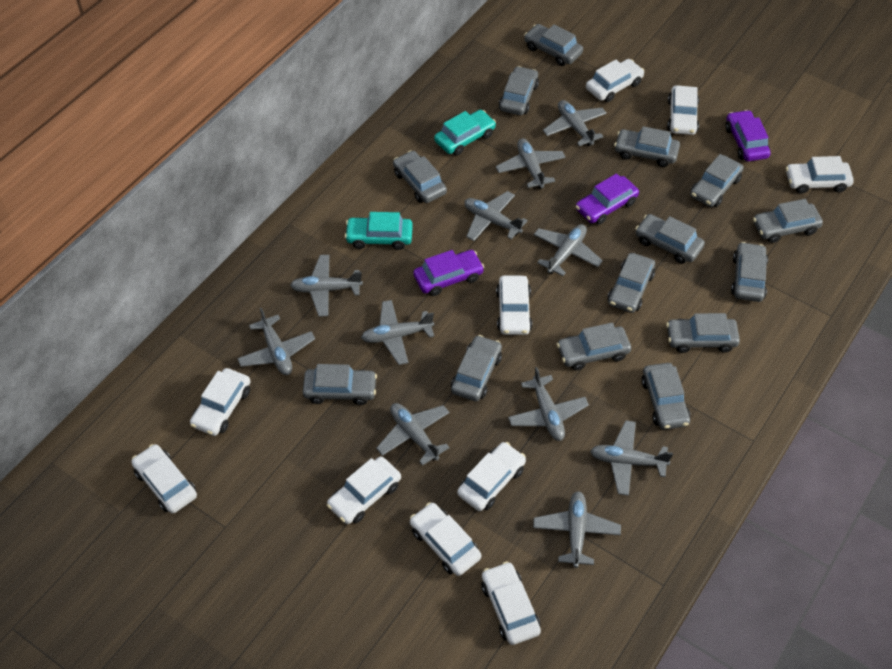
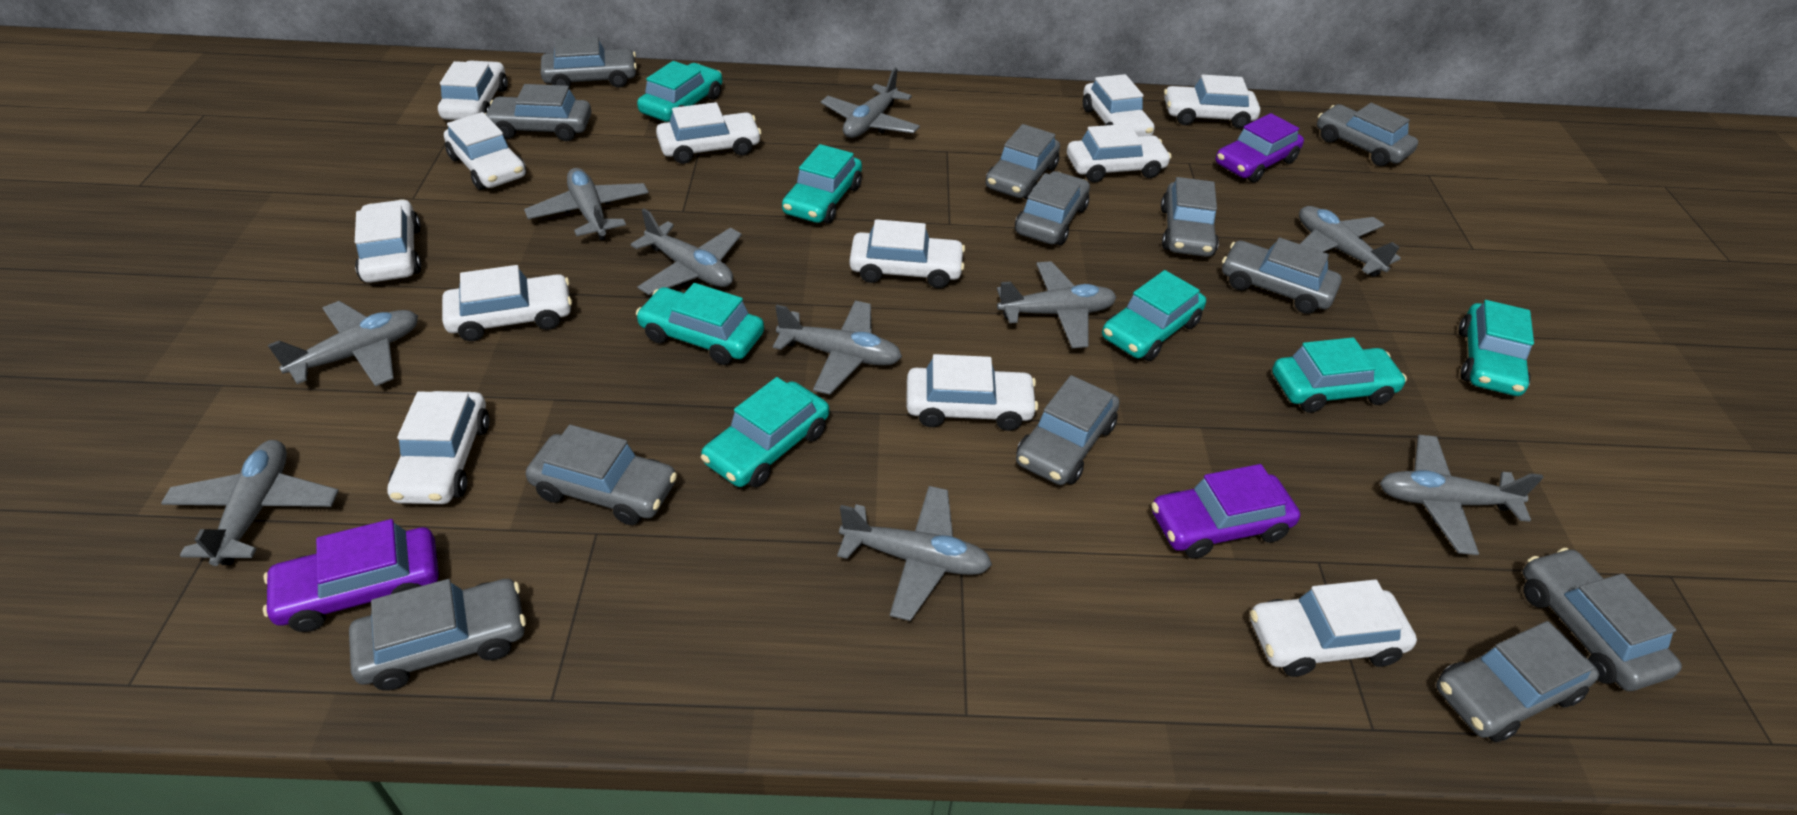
grey car: 14 -> 12
grey plane: 11 -> 10
turquoise car: 2 -> 7
white car: 10 -> 12

